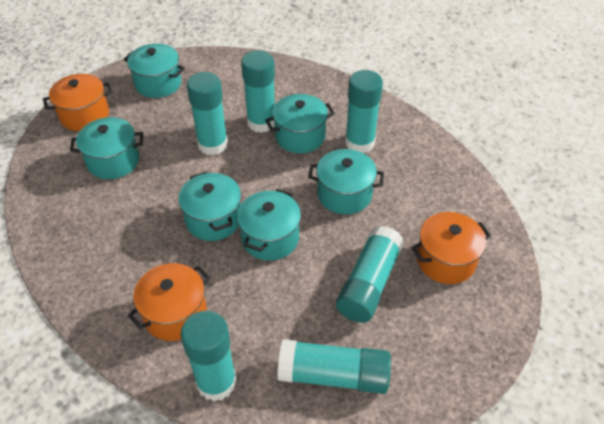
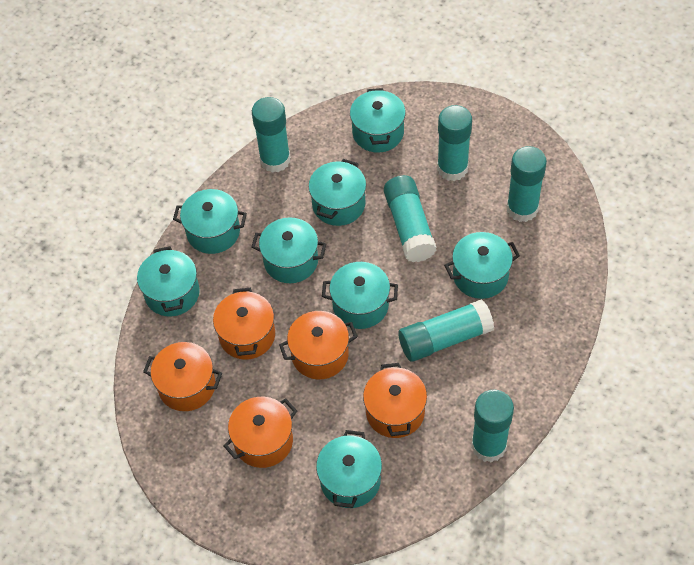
orange pot: 3 -> 5
turquoise pot: 6 -> 8

